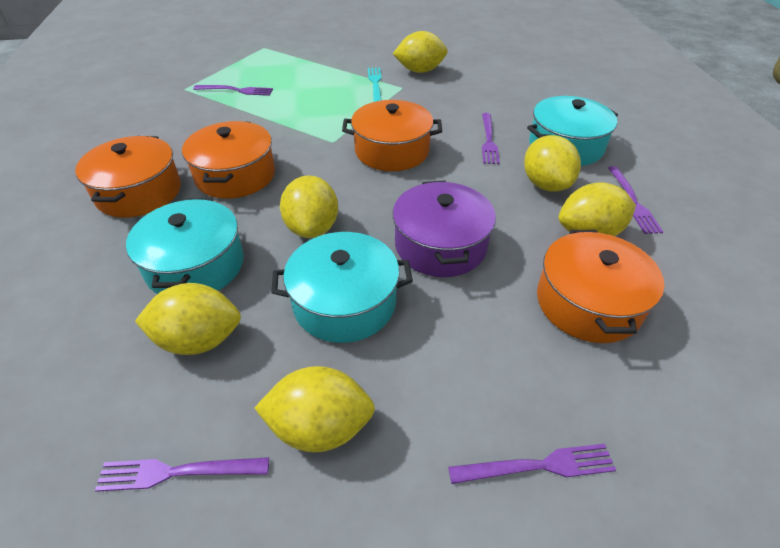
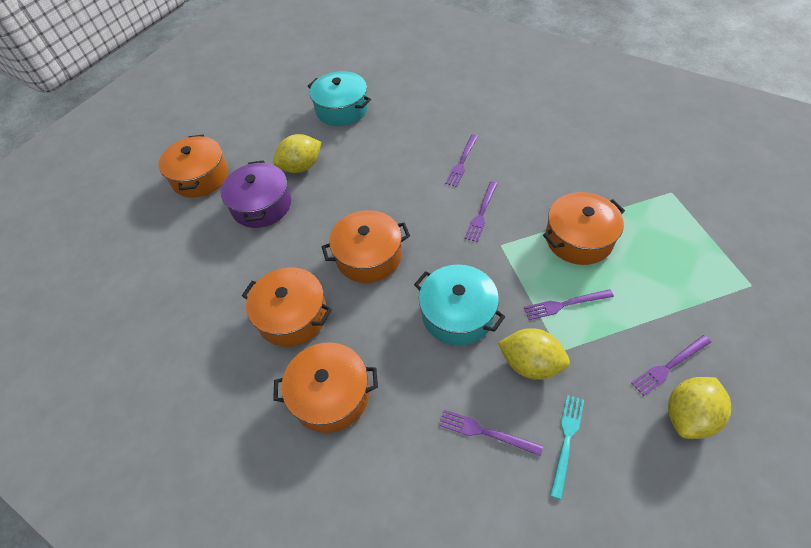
orange pot: 4 -> 5
turquoise pot: 3 -> 2
yellow lemon: 6 -> 3

